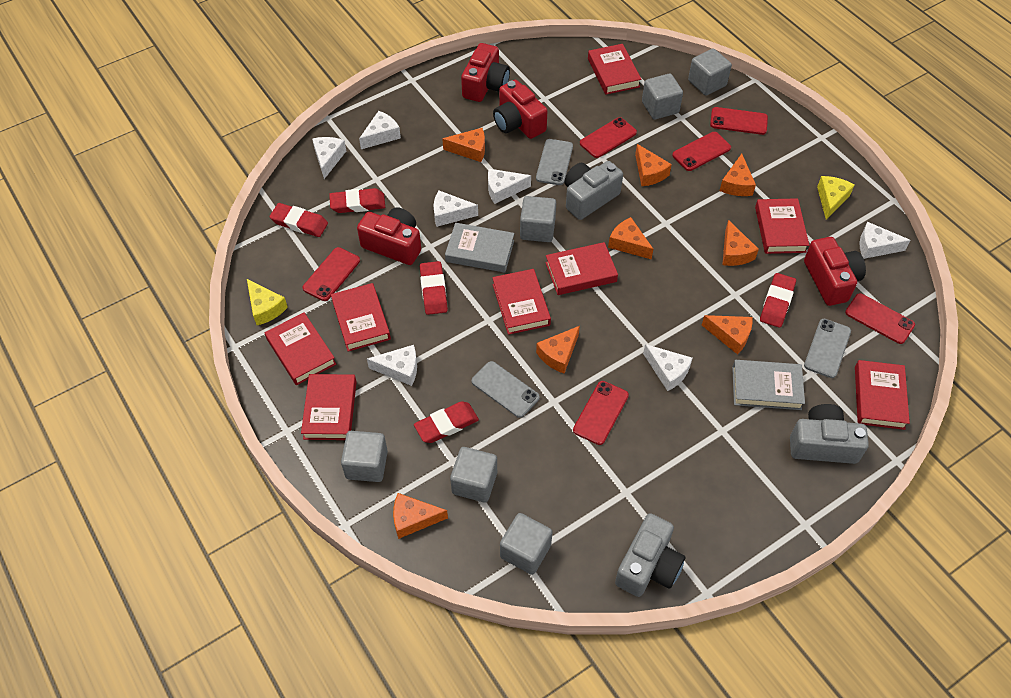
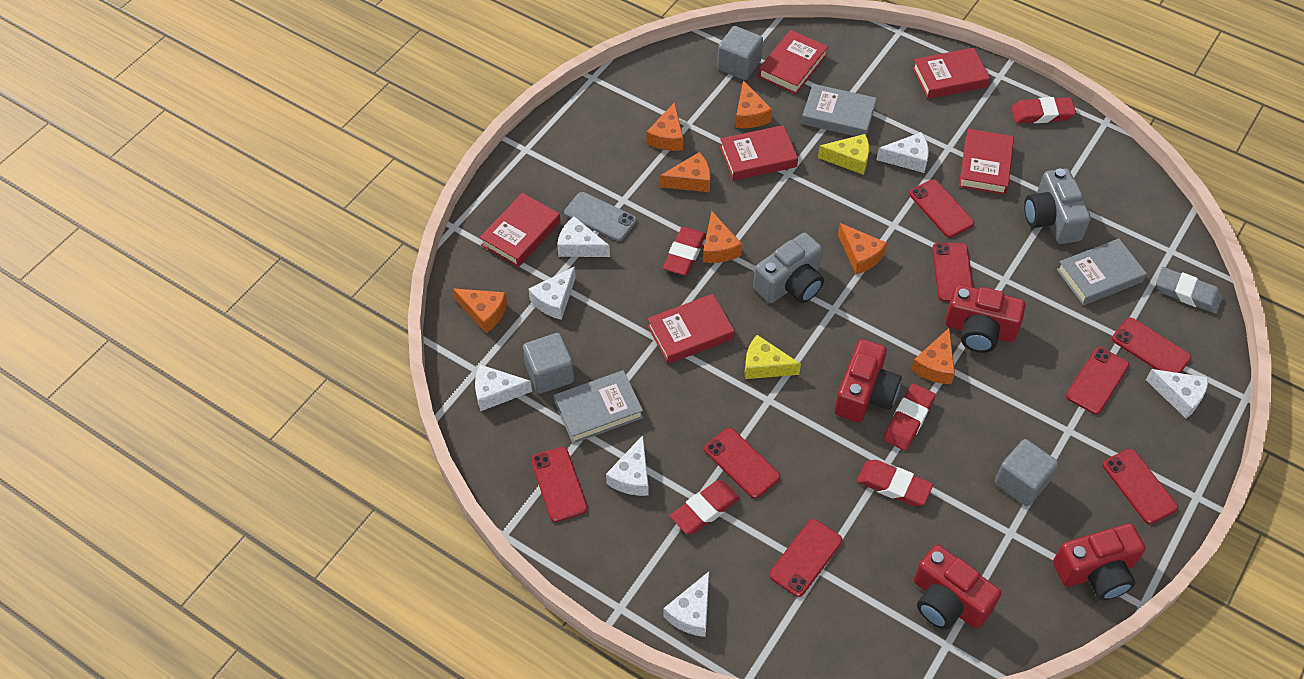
grey book: 2 -> 3
grey camera: 3 -> 2
grey cube: 6 -> 3
grey eraser: 0 -> 1
grey phone: 3 -> 1
orange cheese: 8 -> 7
red book: 8 -> 6
red phone: 6 -> 8

